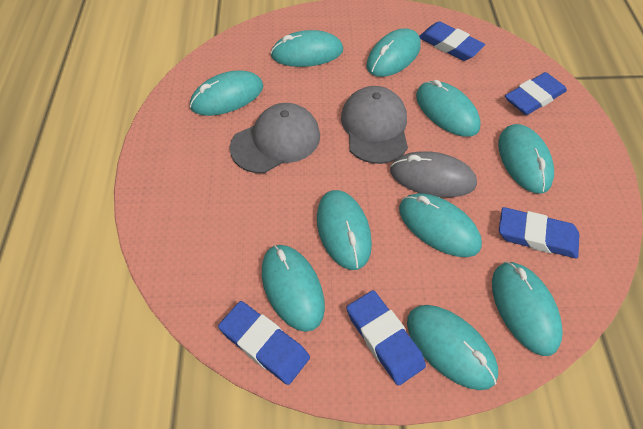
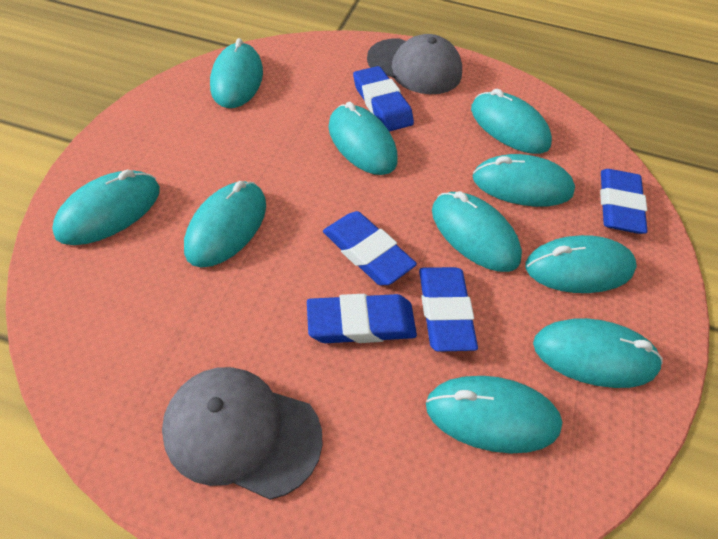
grey mouse: 1 -> 0

